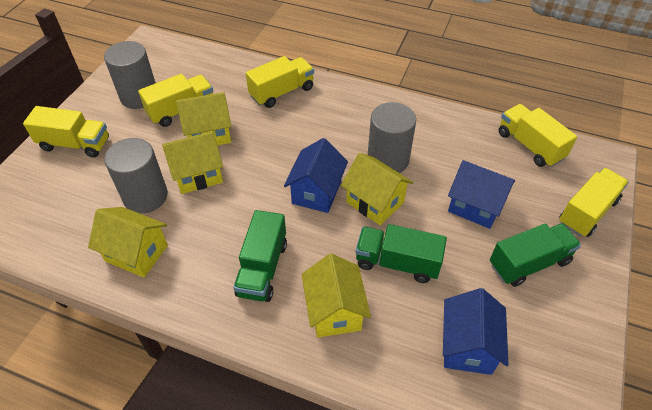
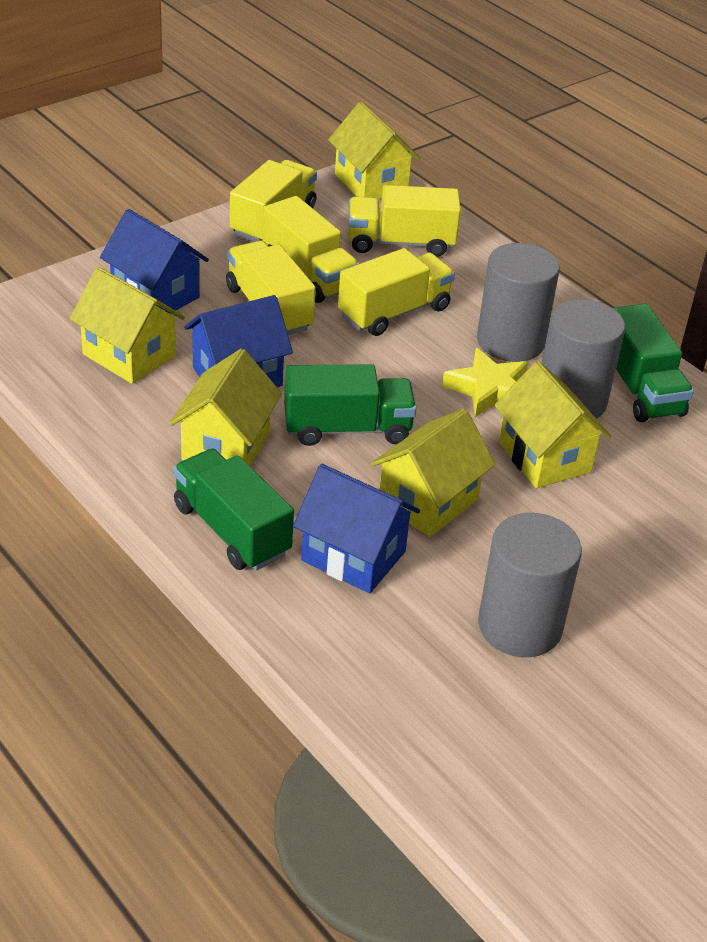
yellow star: 0 -> 1

